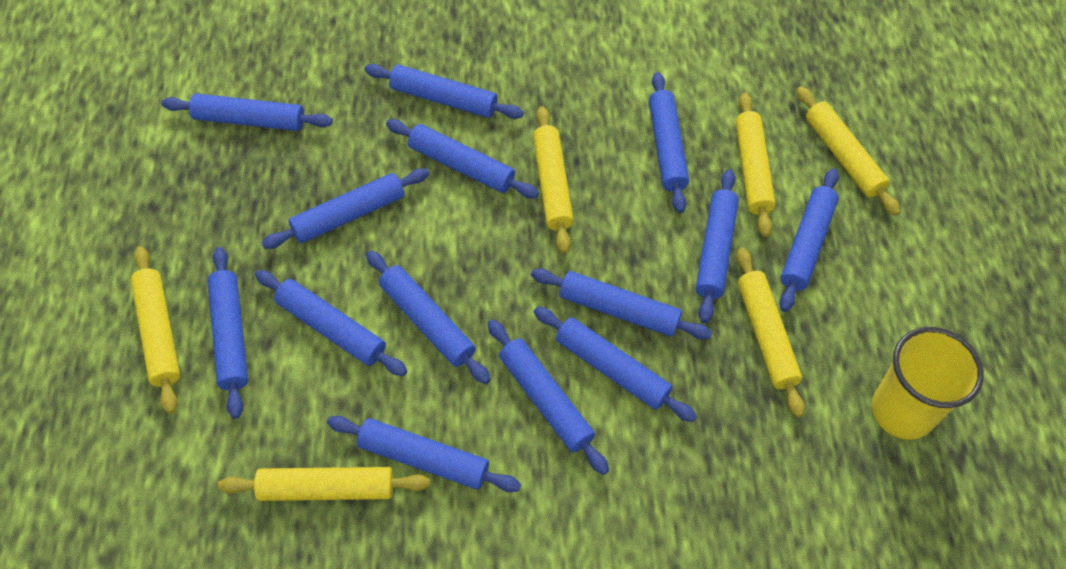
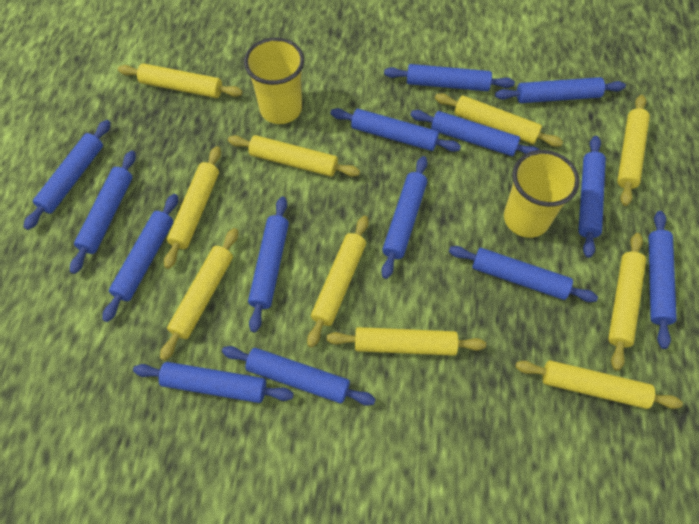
yellow cup: 1 -> 2
yellow rolling pin: 6 -> 10

